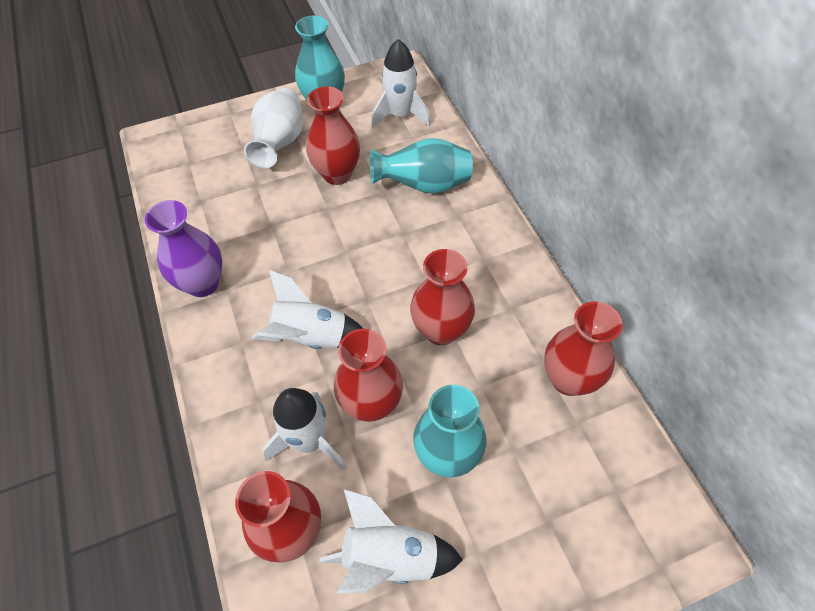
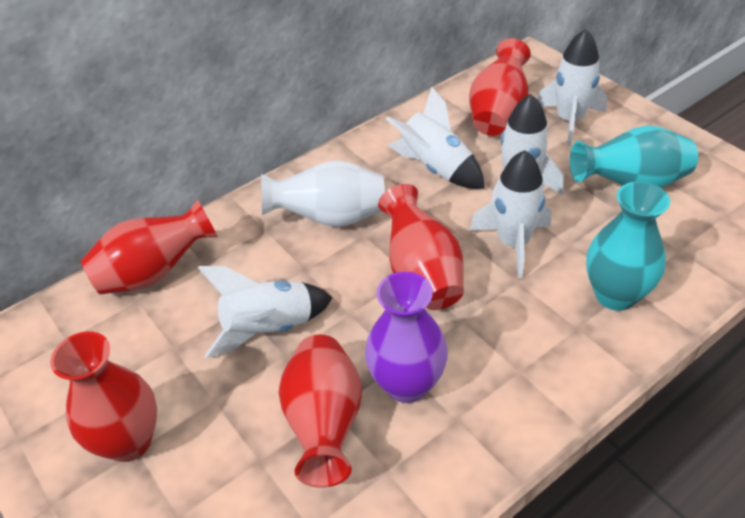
turquoise vase: 3 -> 2
white rocket: 4 -> 5

